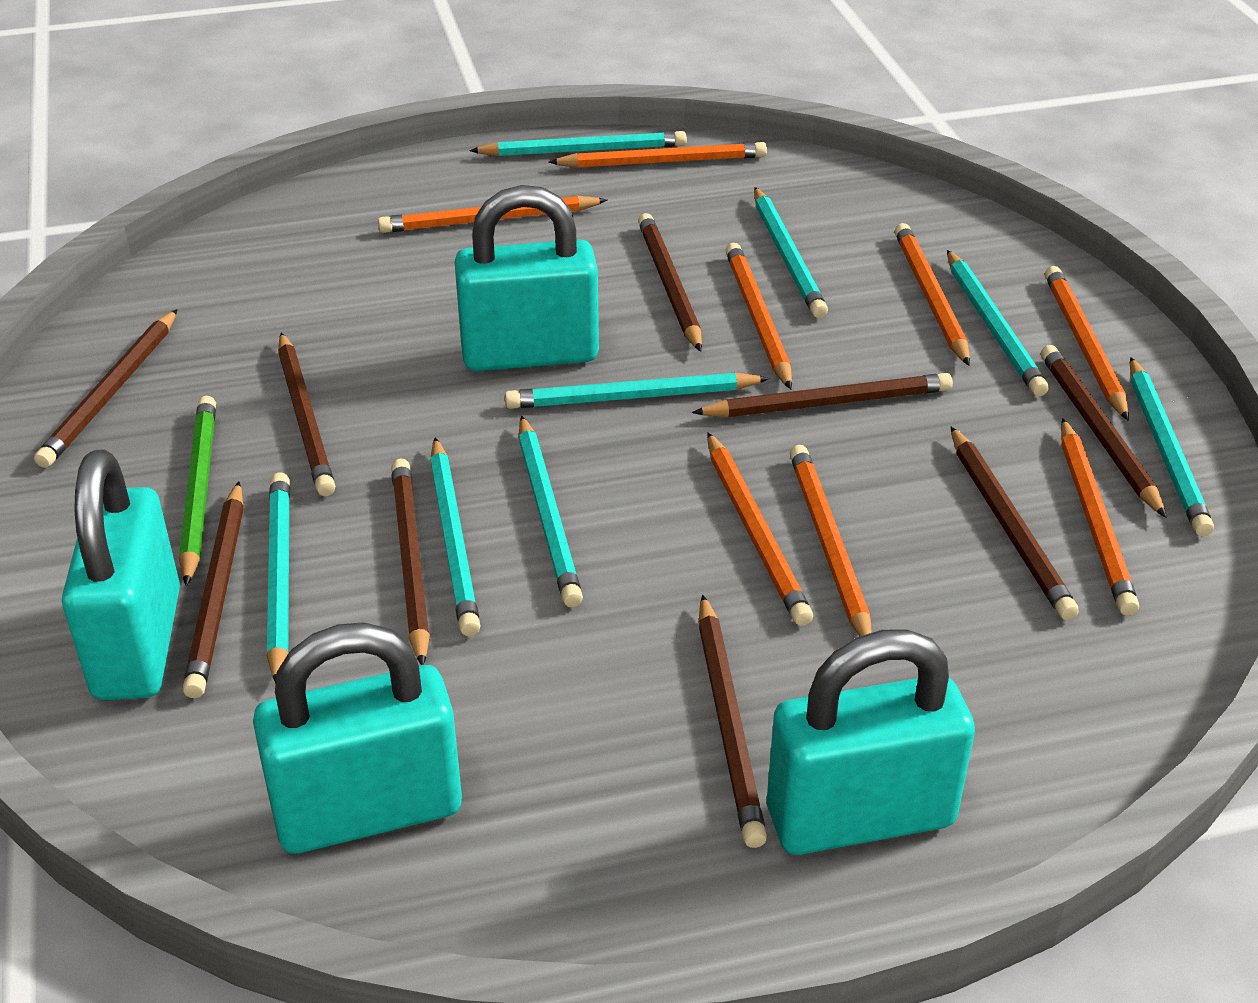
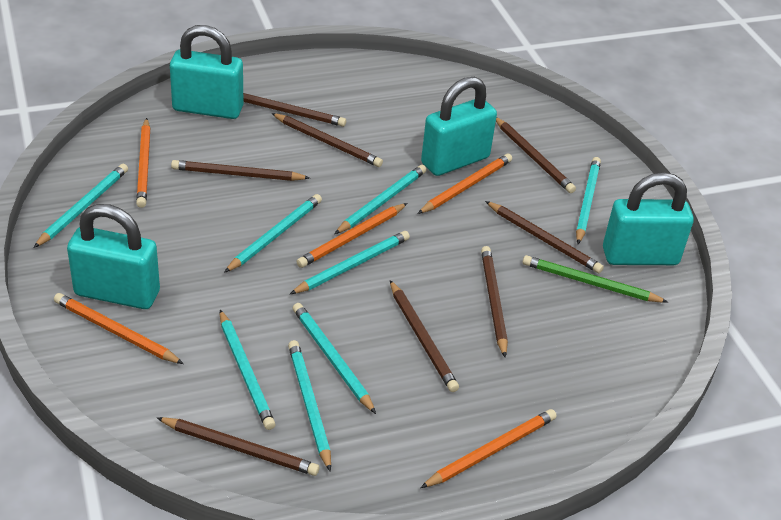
brown pencil: 9 -> 8
orange pencil: 8 -> 5

